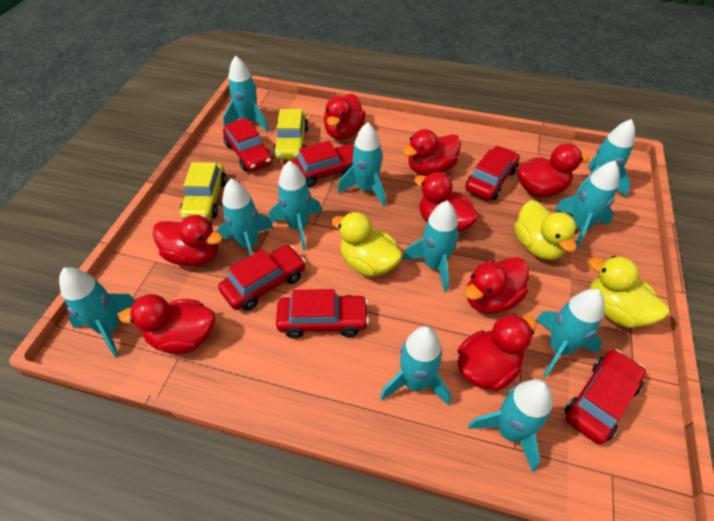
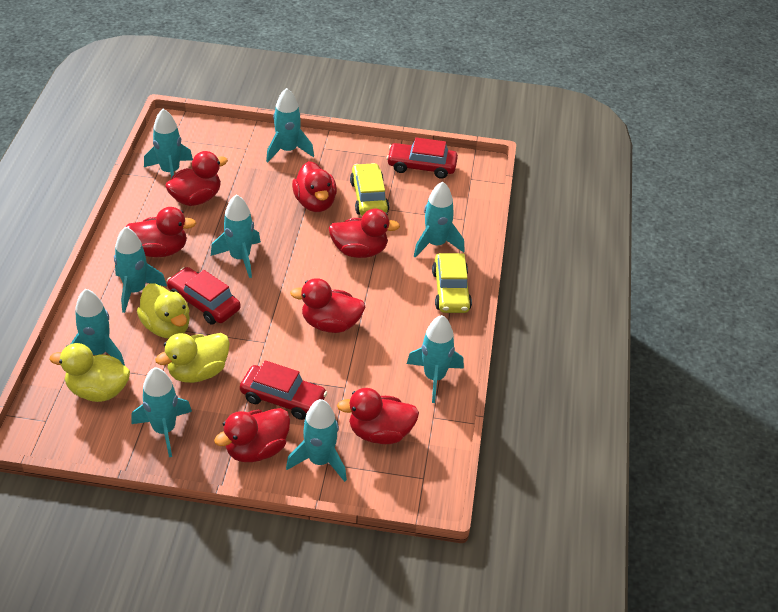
red car: 6 -> 3
red duck: 8 -> 7
turquoise rocket: 11 -> 9

